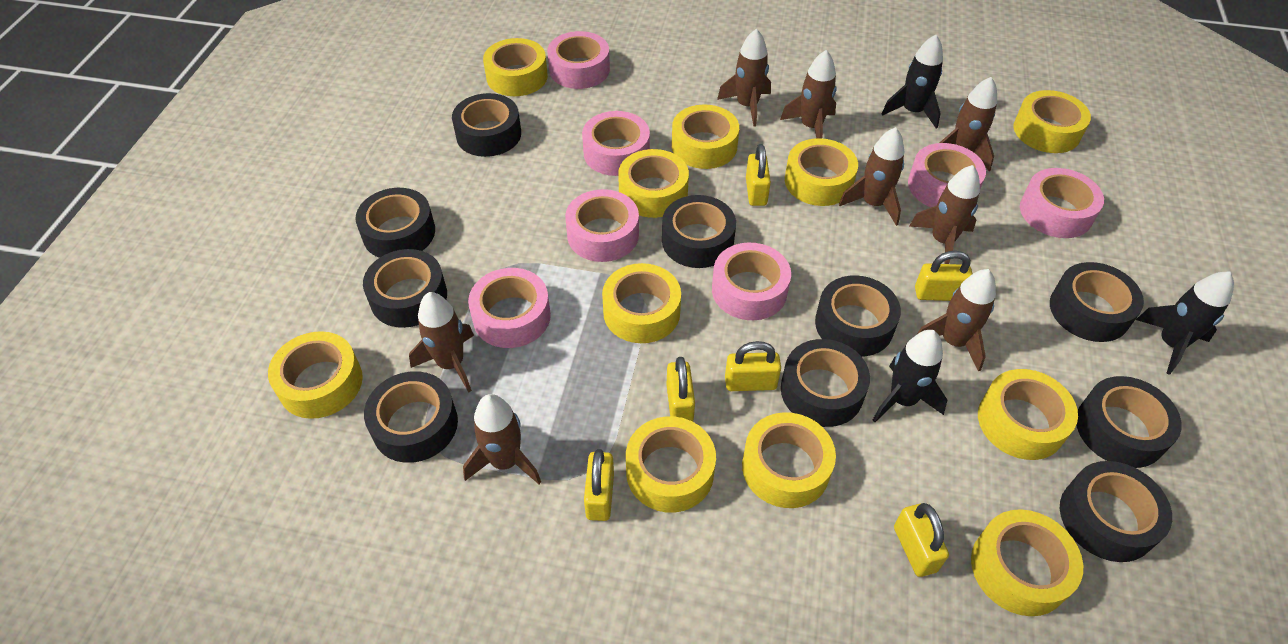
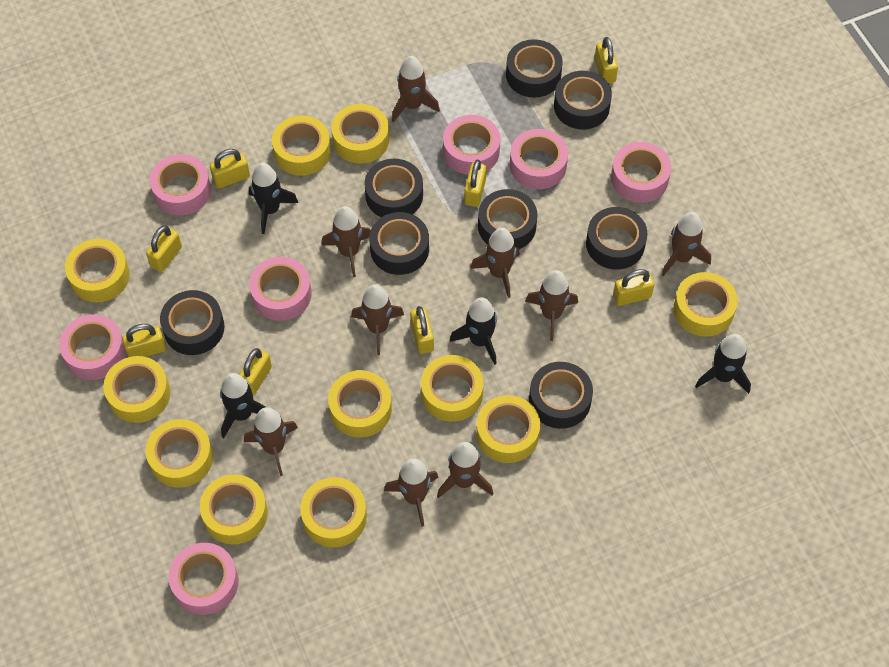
black rocket: 3 -> 4
black tape: 10 -> 8
brown rocket: 8 -> 9
yellow padlock: 6 -> 8

